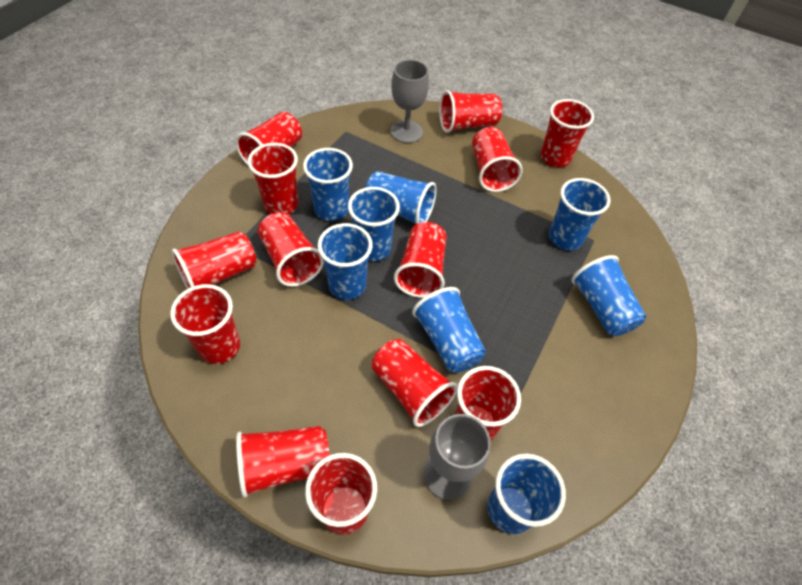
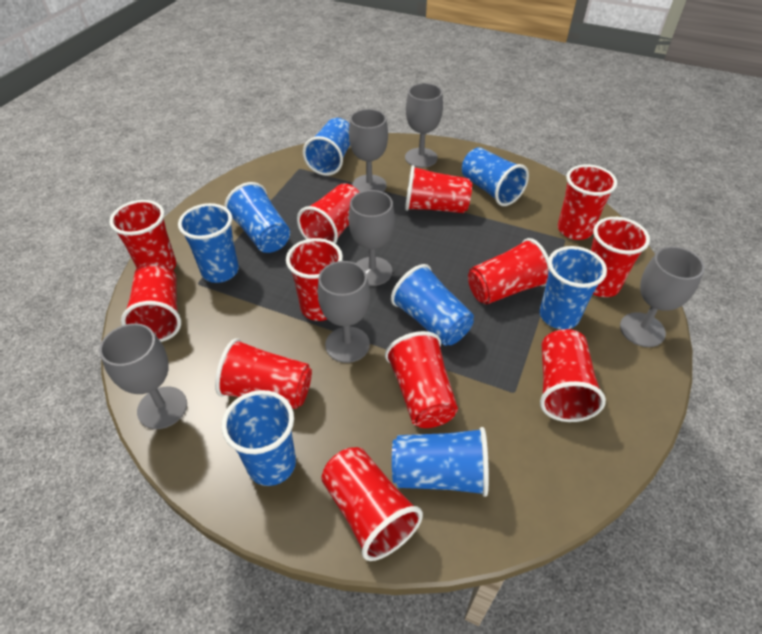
grey goblet: 2 -> 6
red cup: 13 -> 12

